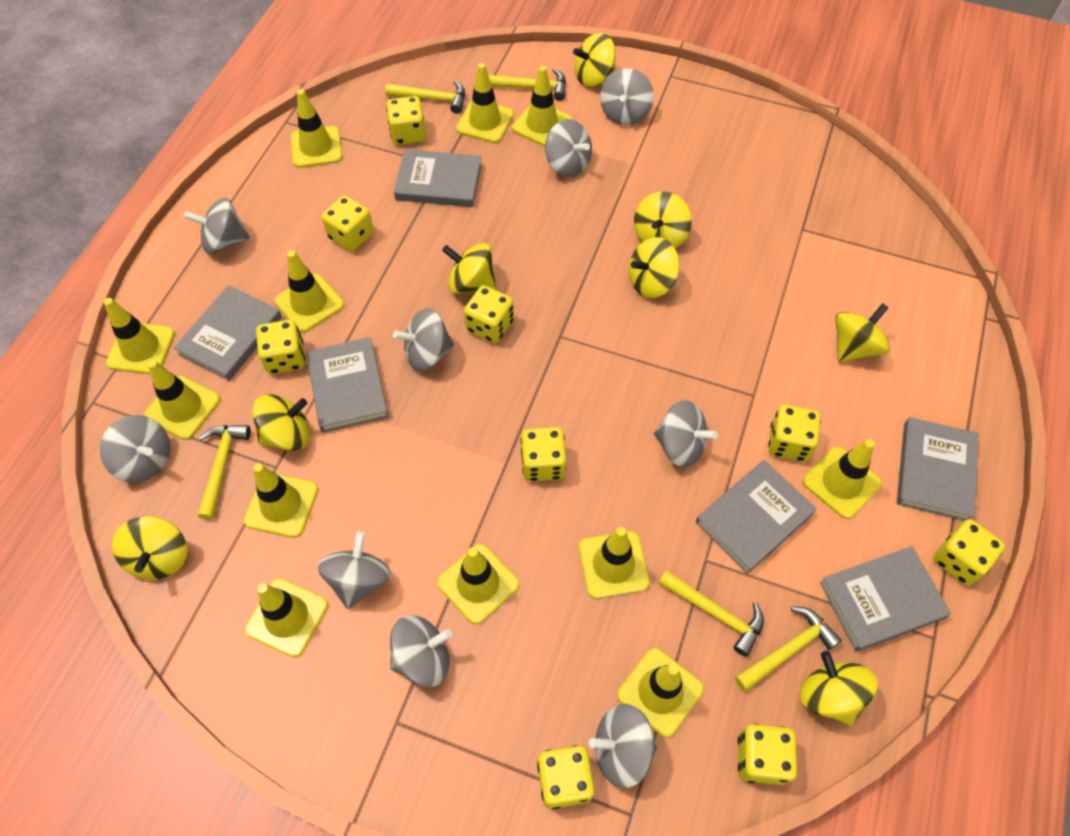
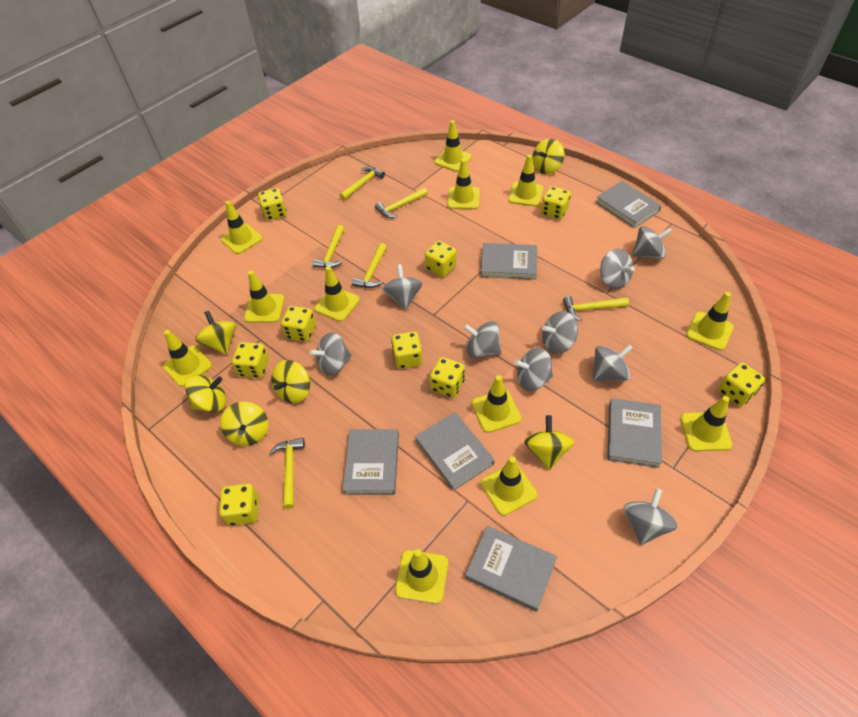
yellow hammer: 5 -> 6
yellow spinning top: 8 -> 6

